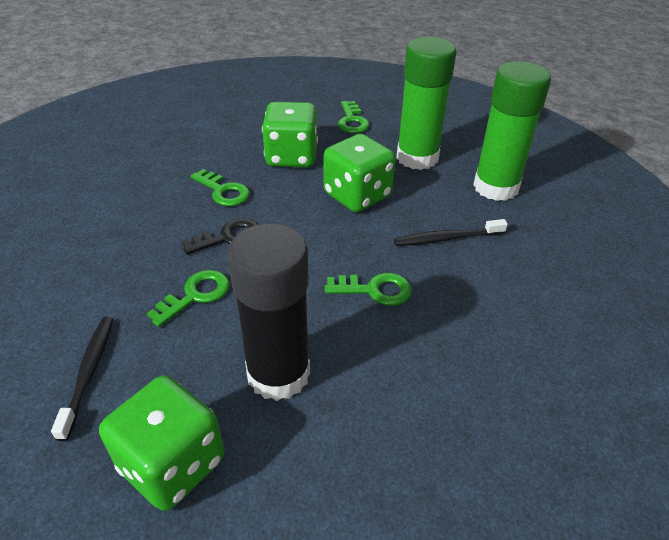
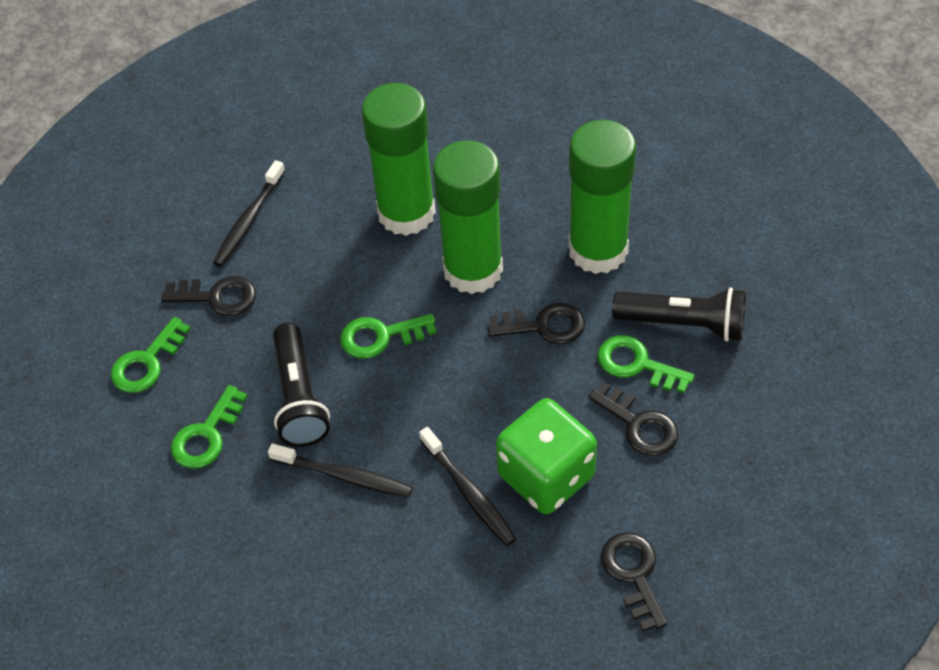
black flashlight: 0 -> 2
black glue stick: 1 -> 0
black key: 1 -> 4
black toothbrush: 2 -> 3
green dice: 3 -> 1
green glue stick: 2 -> 3

